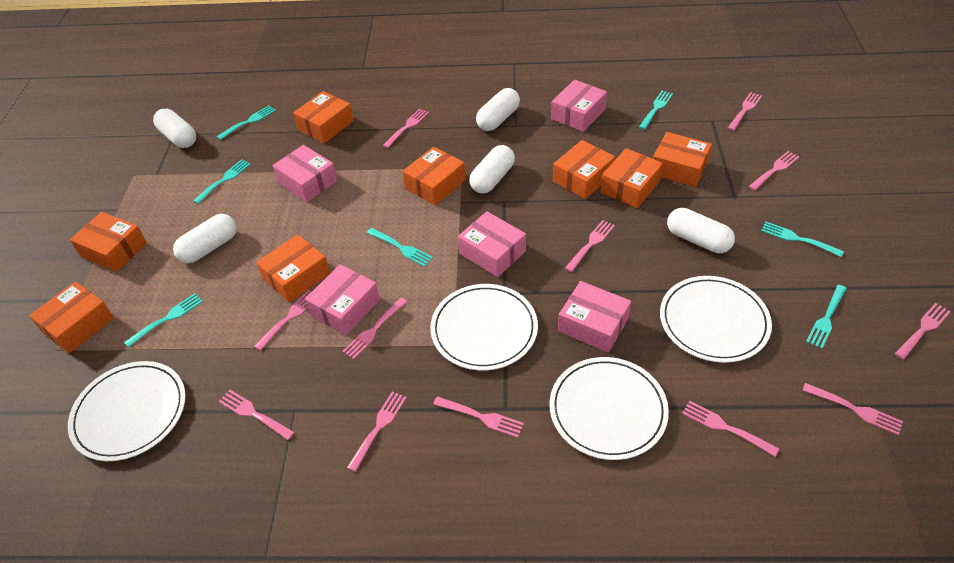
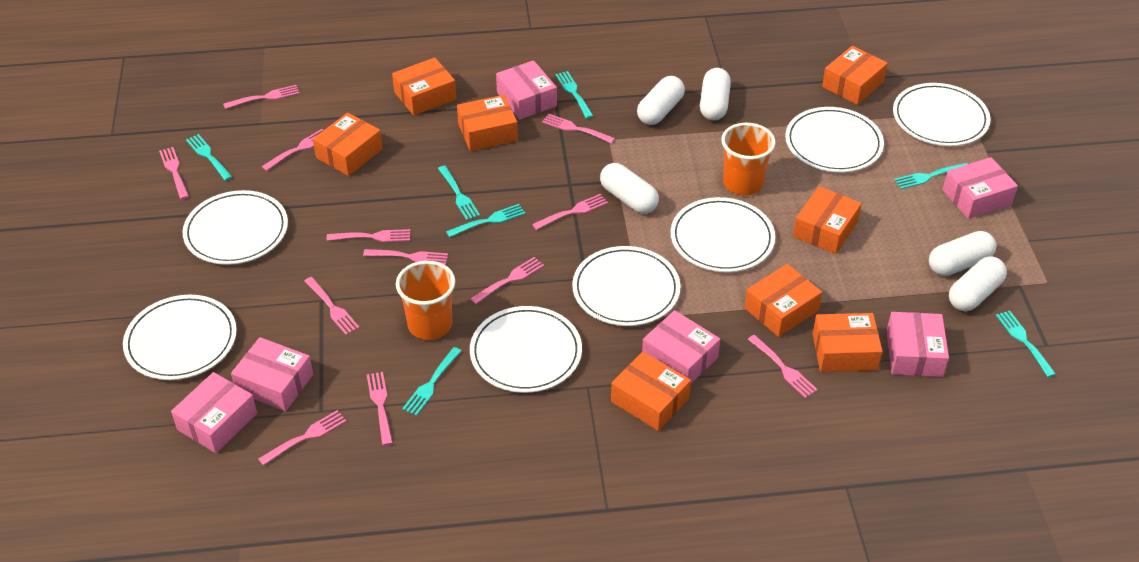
orange cup: 0 -> 2
pink box: 5 -> 6
white plate: 4 -> 7

